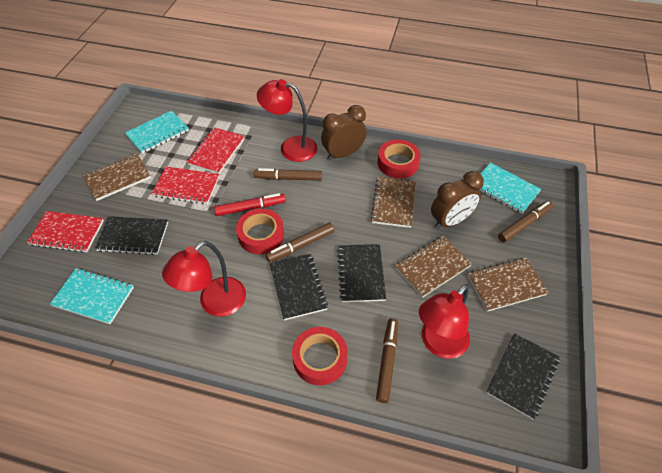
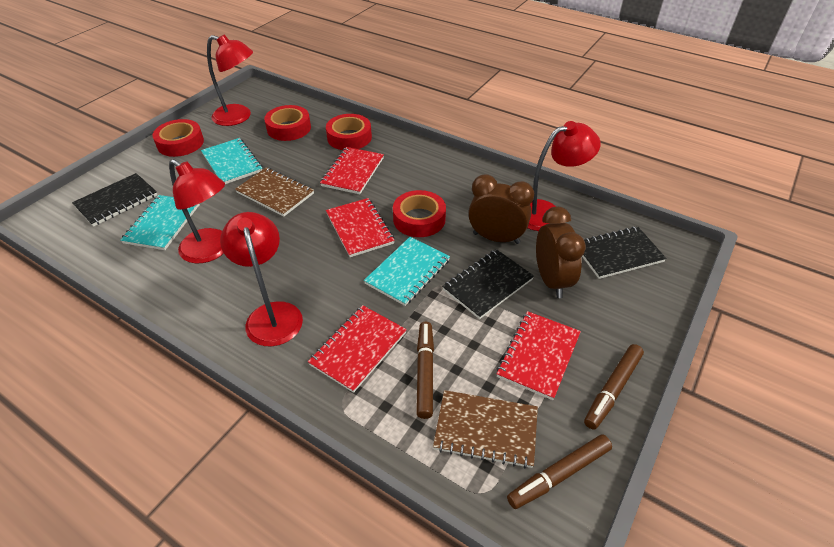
black notebook: 4 -> 3
brown marker: 4 -> 3
brown notebook: 4 -> 2
red lamp: 3 -> 4
red marker: 1 -> 0
red notebook: 3 -> 4
red tape: 3 -> 4

